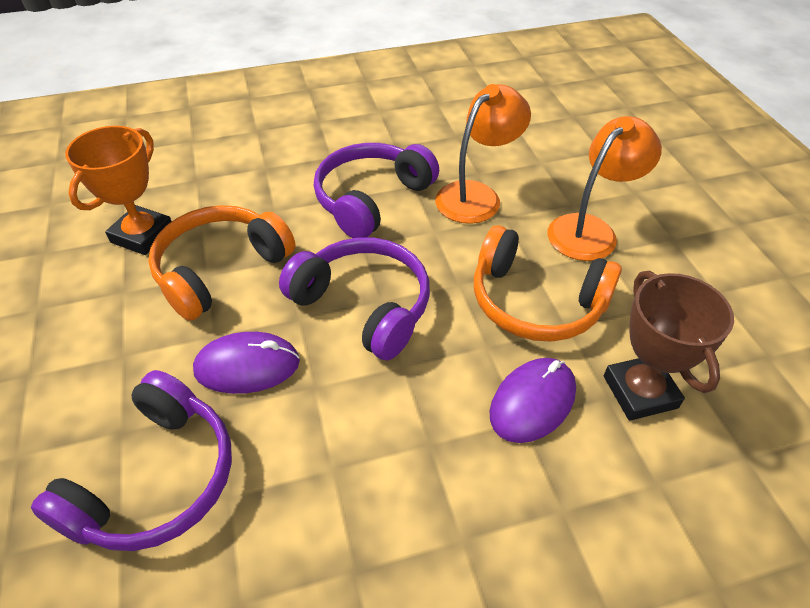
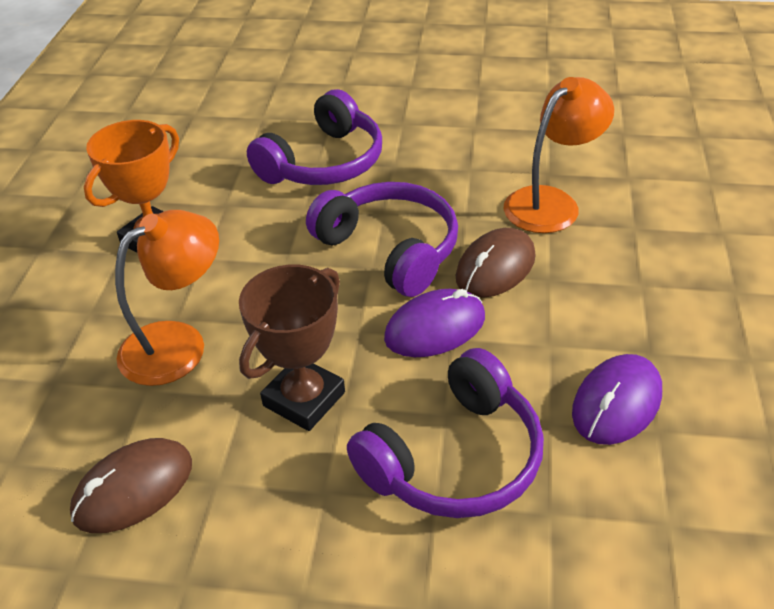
brown mouse: 0 -> 2
orange headphones: 2 -> 0

